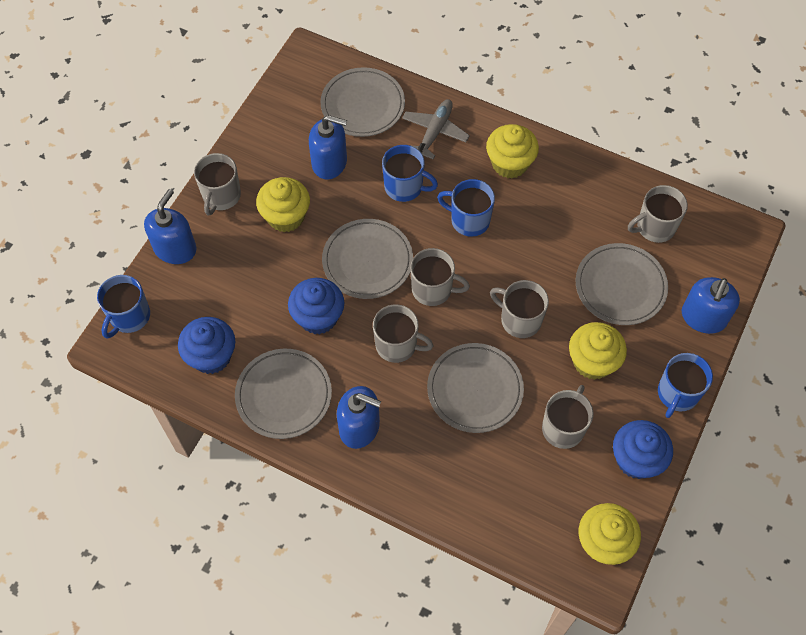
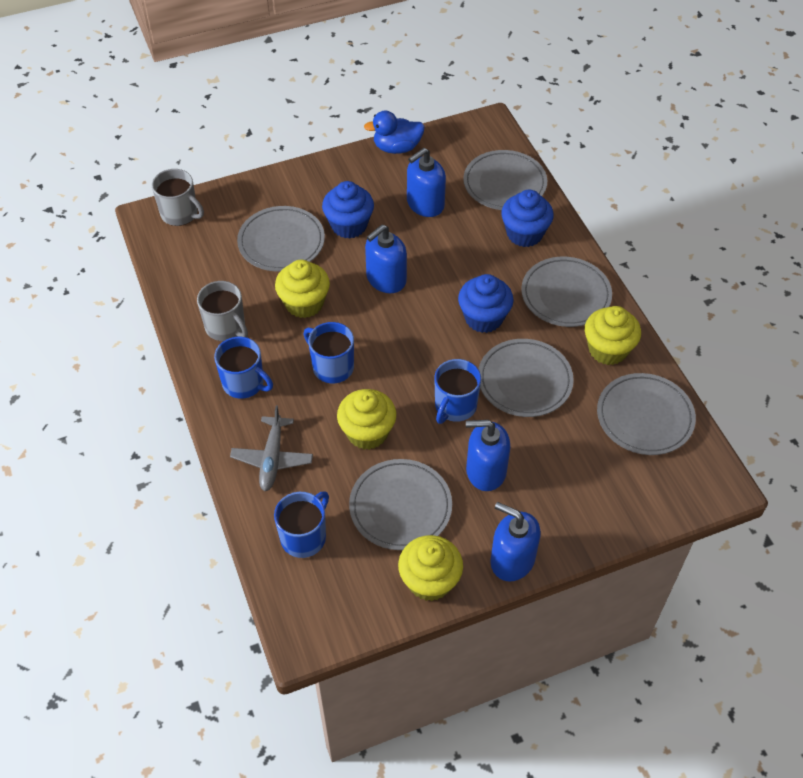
blue duck: 0 -> 1
grey mug: 6 -> 2
grey plate: 5 -> 6

